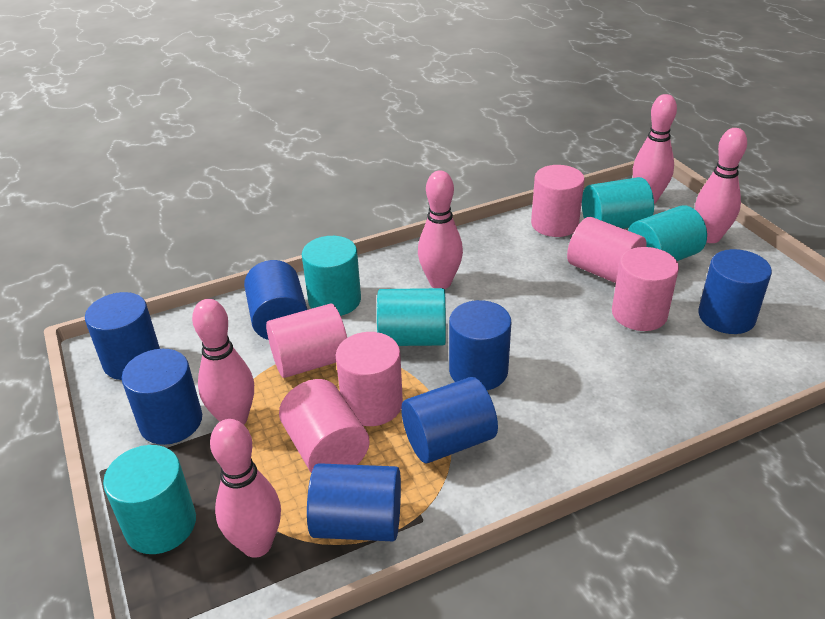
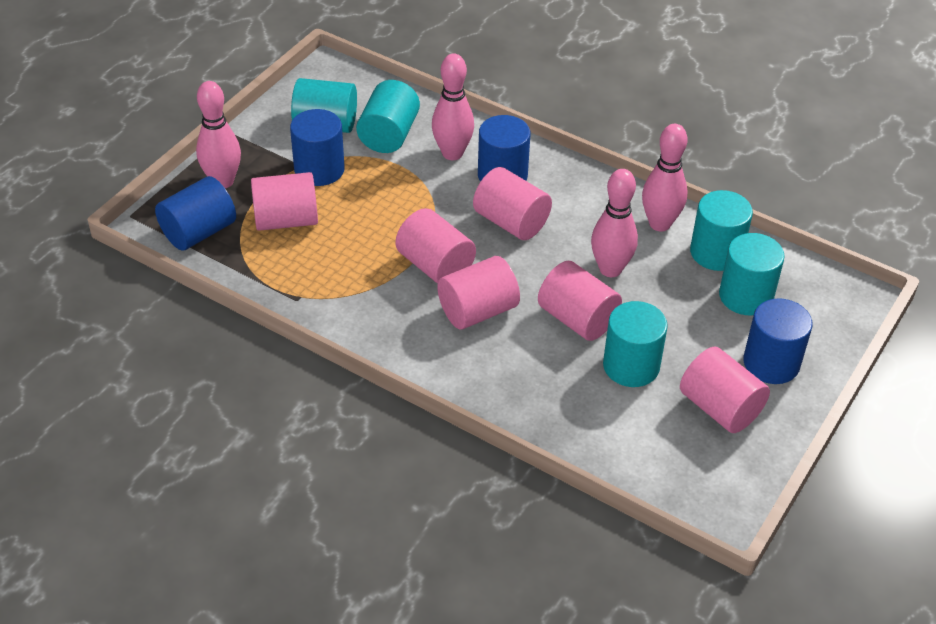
blue cylinder: 7 -> 4
pink bowling pin: 5 -> 4

